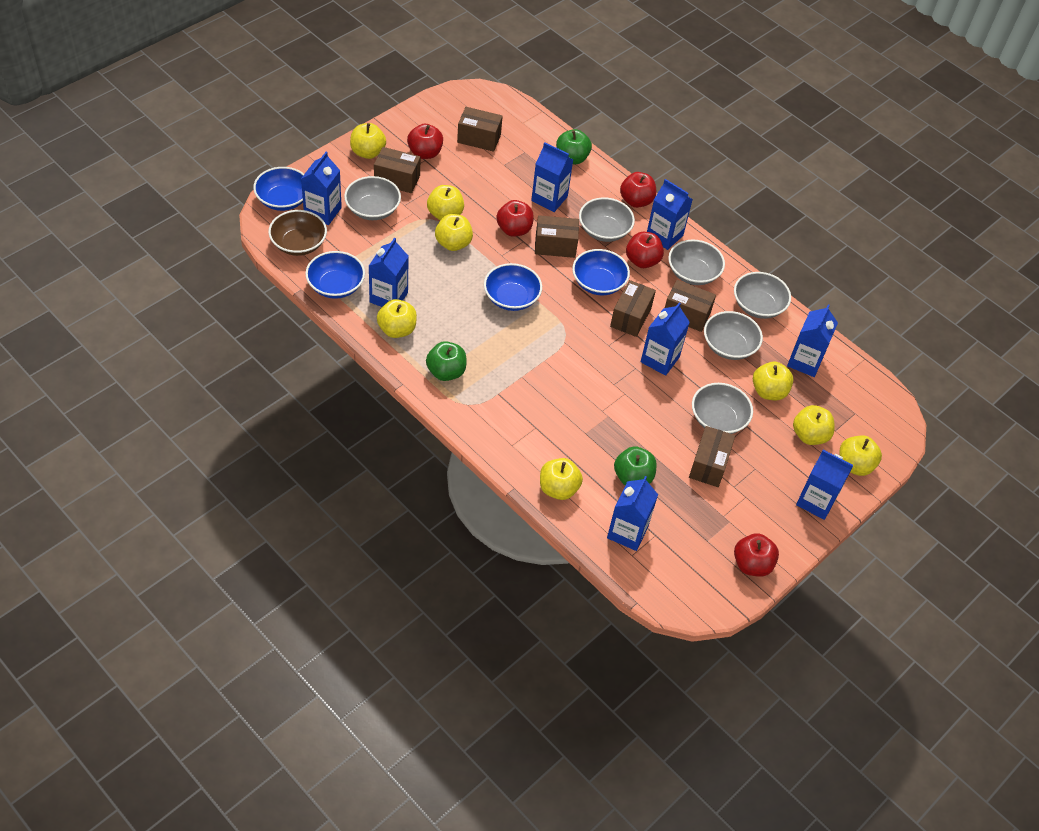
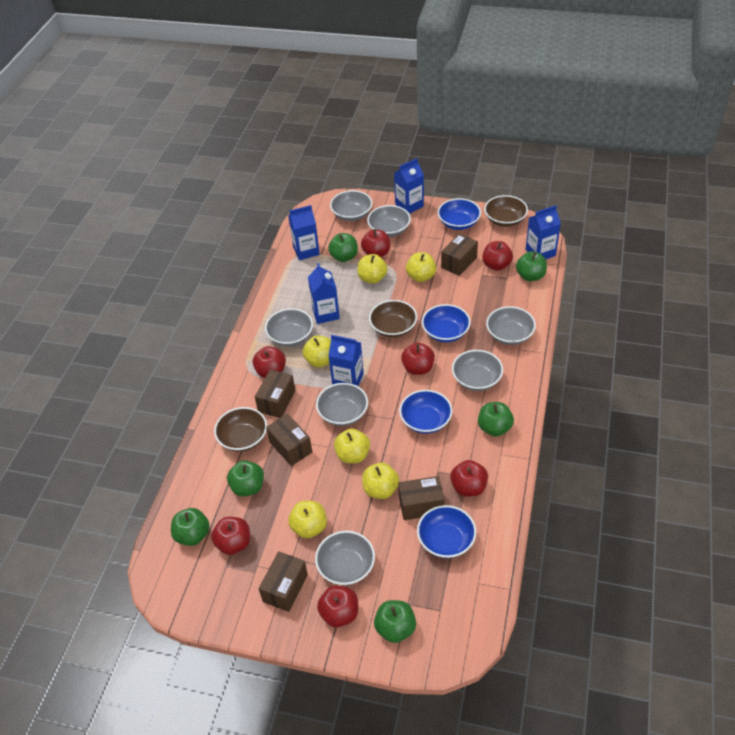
blue carton: 8 -> 5
brown bowl: 1 -> 3
brown box: 6 -> 5
green apple: 3 -> 6
grey bowl: 6 -> 7
red apple: 5 -> 7
yellow apple: 8 -> 6

